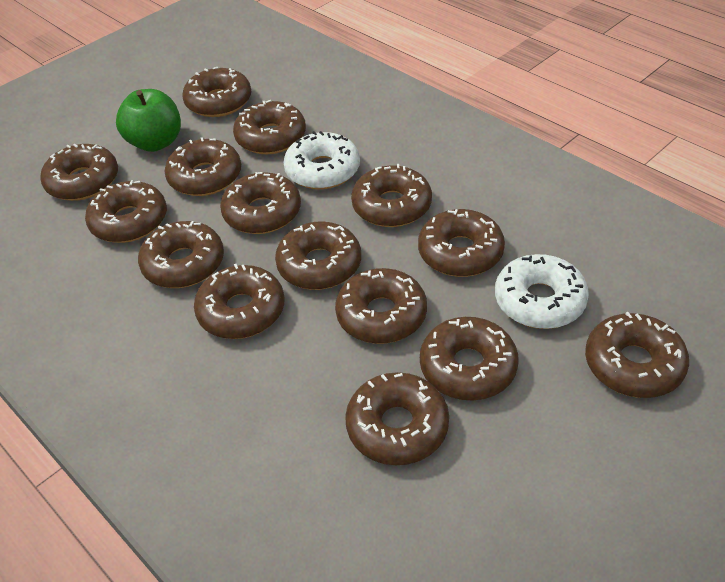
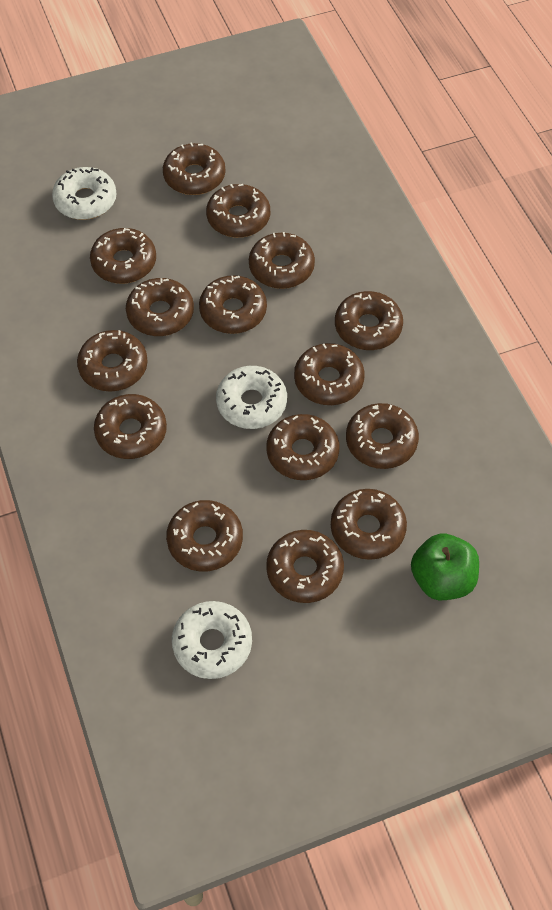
white donut: 2 -> 3

